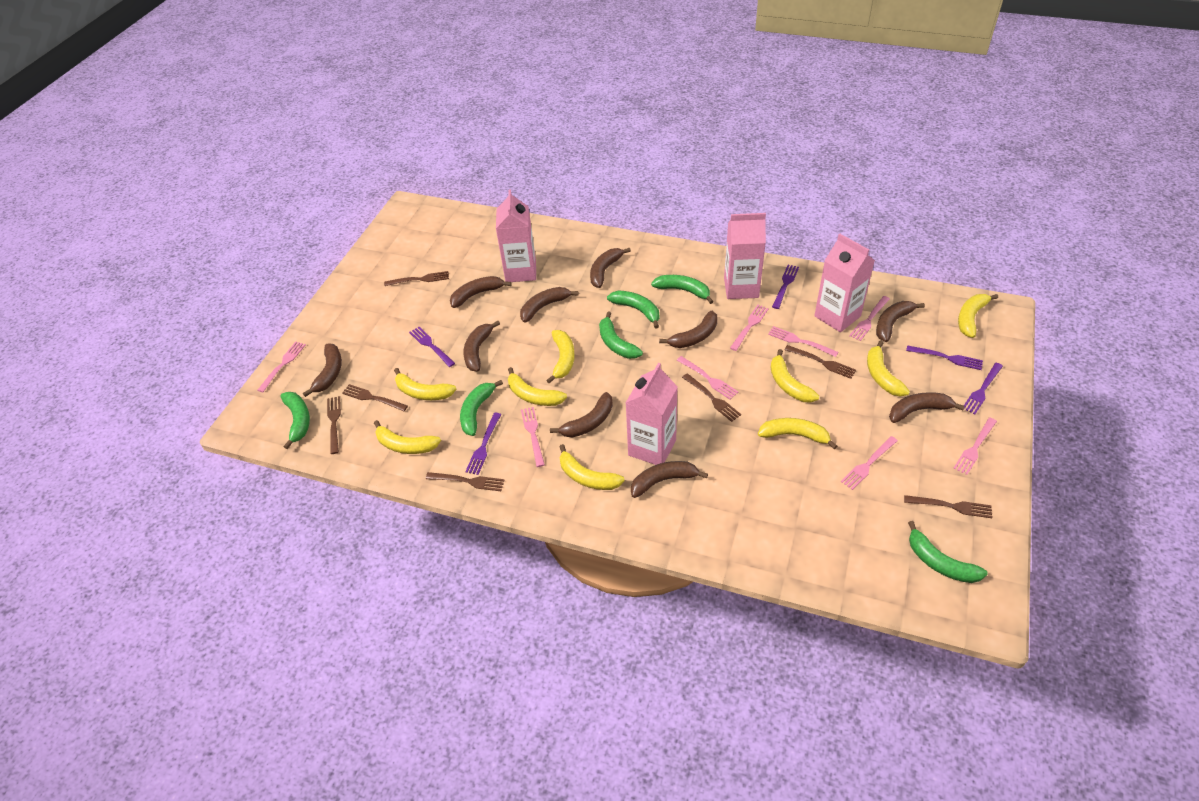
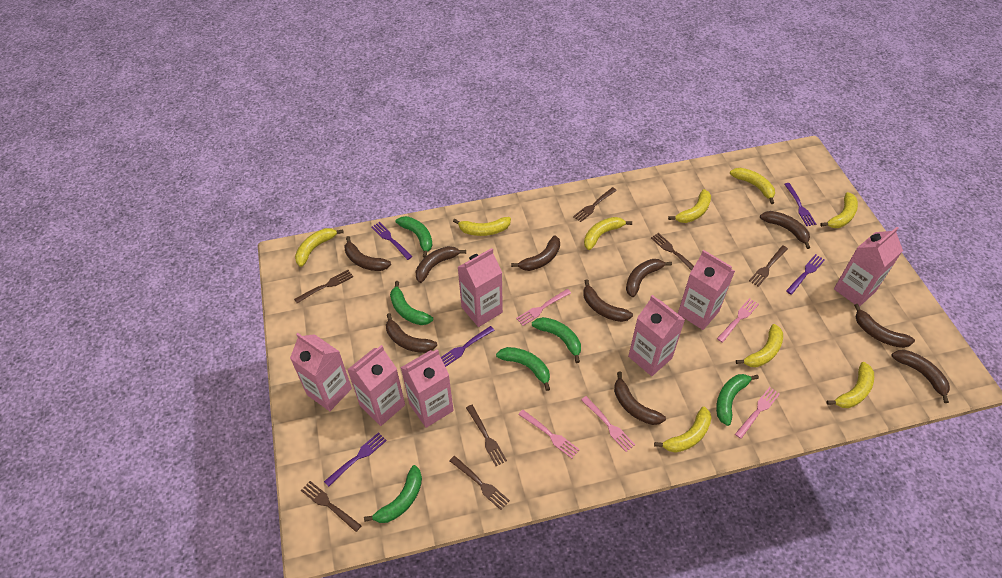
pink carton: 4 -> 7
pink fork: 8 -> 5

